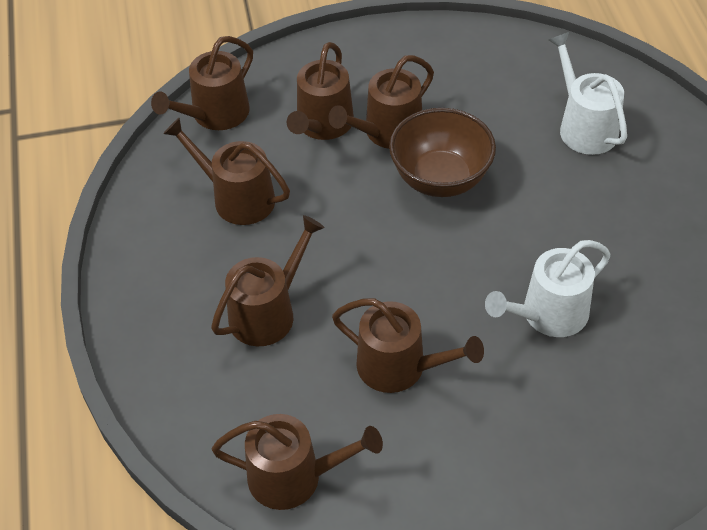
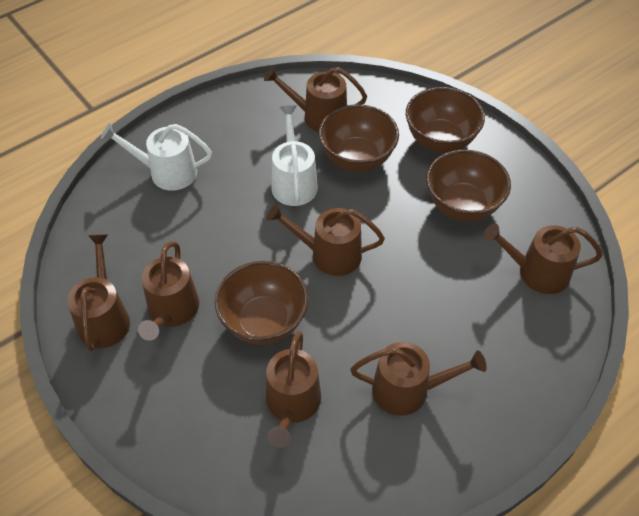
brown bowl: 1 -> 4

